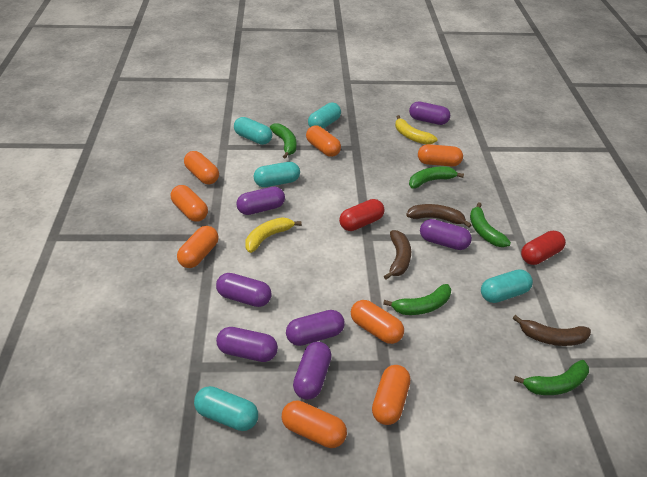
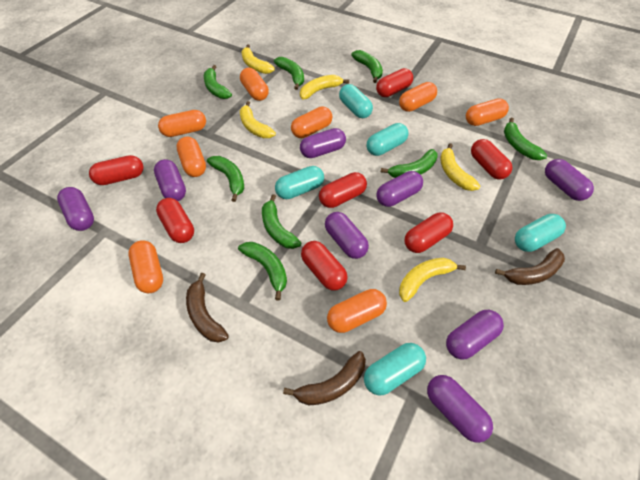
green banana: 5 -> 8
purple capsule: 7 -> 8
red capsule: 2 -> 7
yellow banana: 2 -> 5

